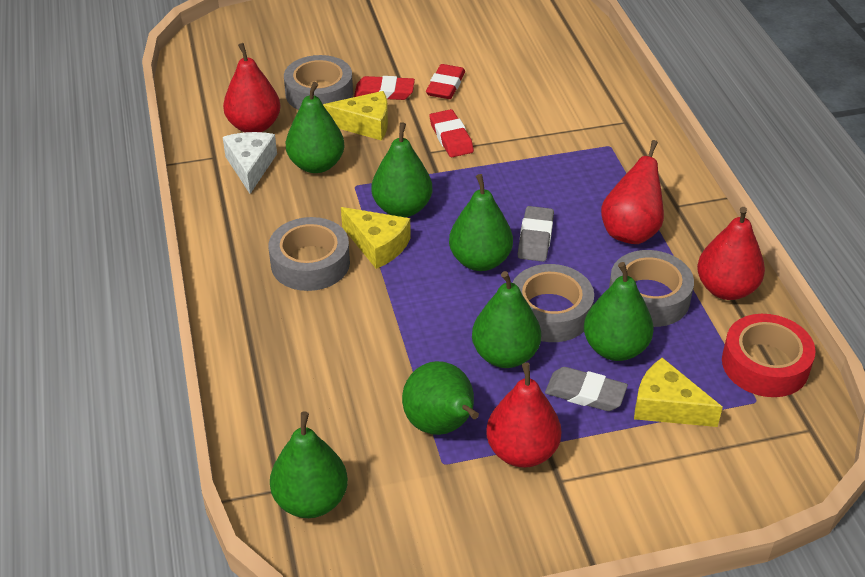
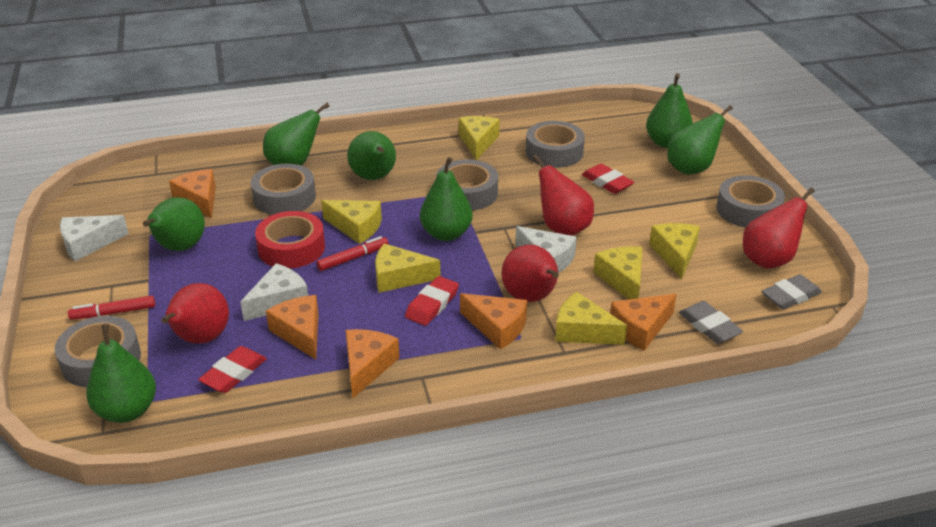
grey tape: 4 -> 5
orange cheese: 0 -> 5
red marker: 0 -> 2
white cheese: 1 -> 3
yellow cheese: 3 -> 6

